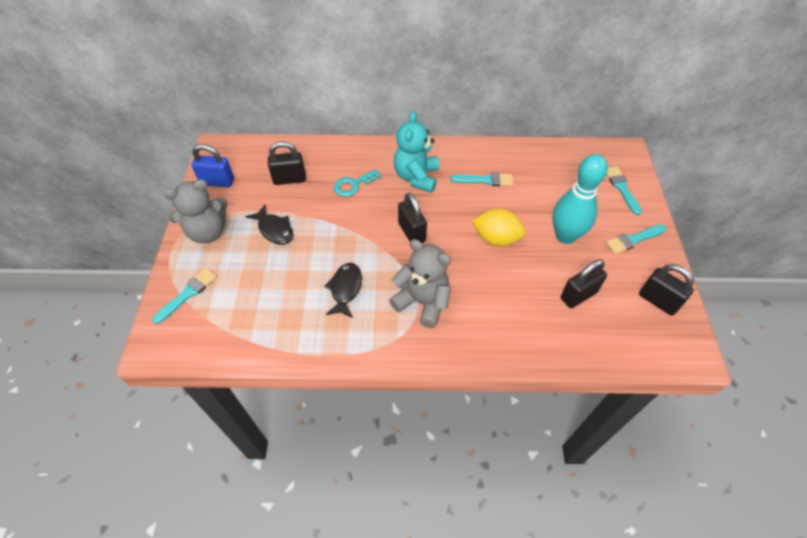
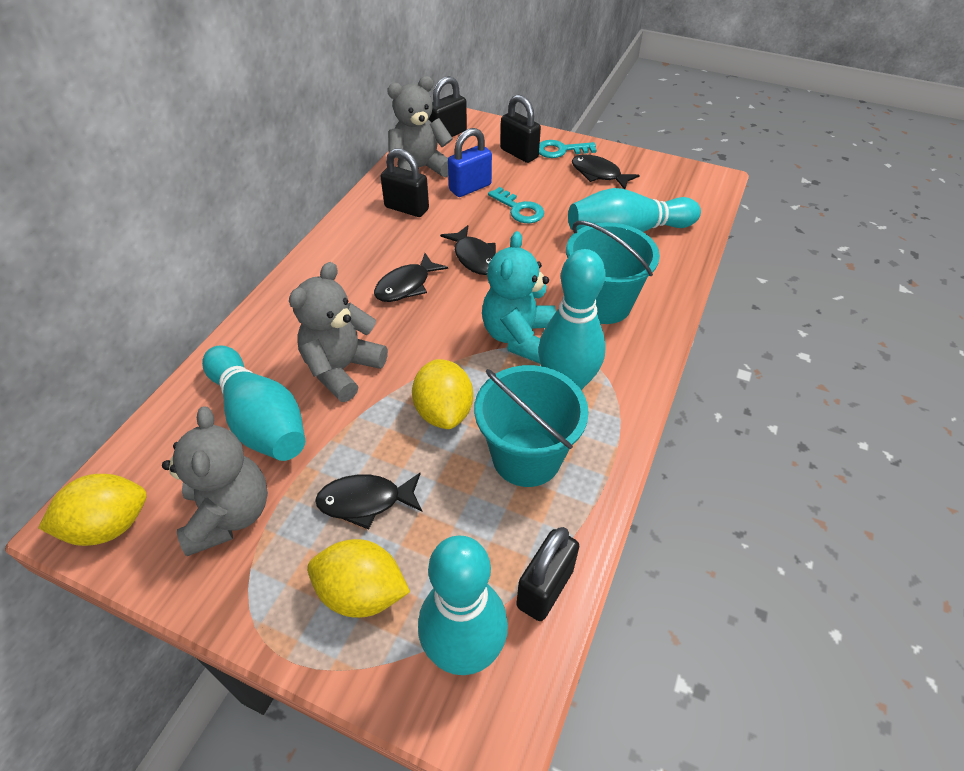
black fish: 2 -> 4
grey teddy bear: 2 -> 3
turquoise bowling pin: 1 -> 4
turquoise brush: 4 -> 0
turquoise bucket: 0 -> 2
turquoise key: 1 -> 2
yellow lemon: 1 -> 3

